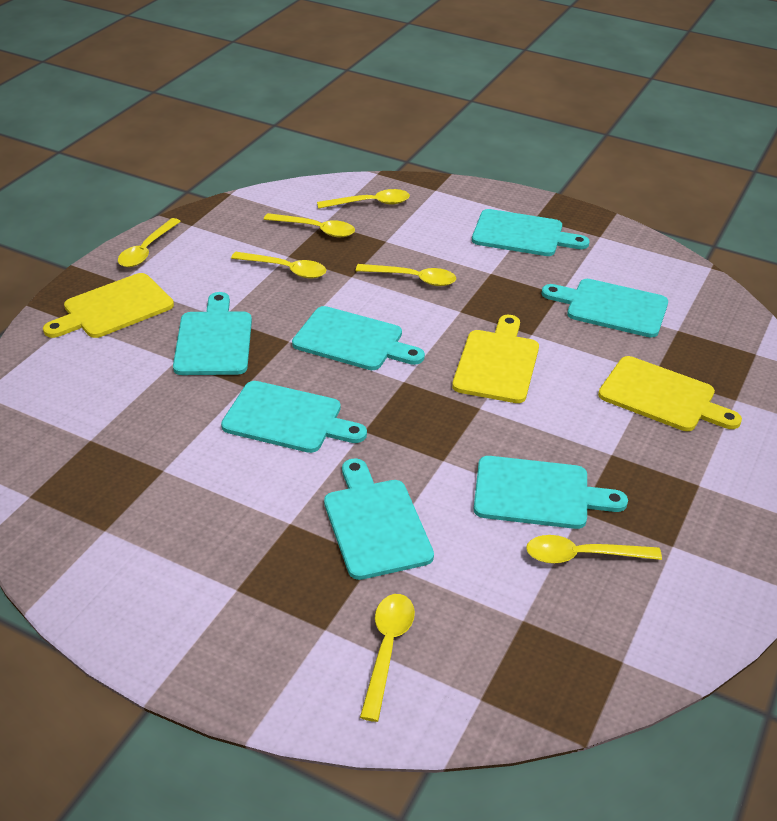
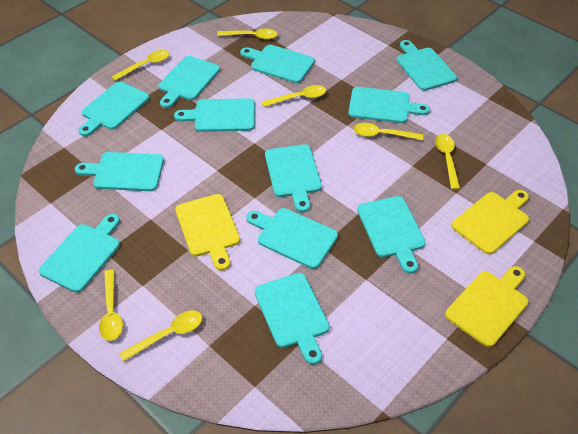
turquoise cutting board: 7 -> 12

